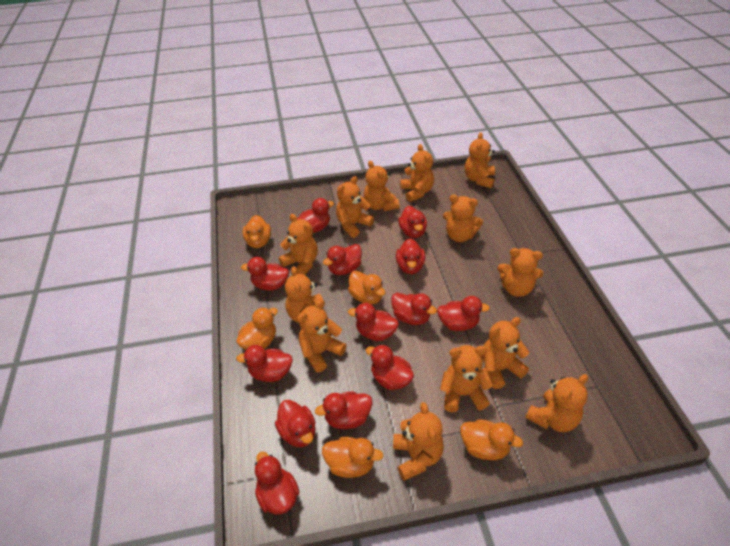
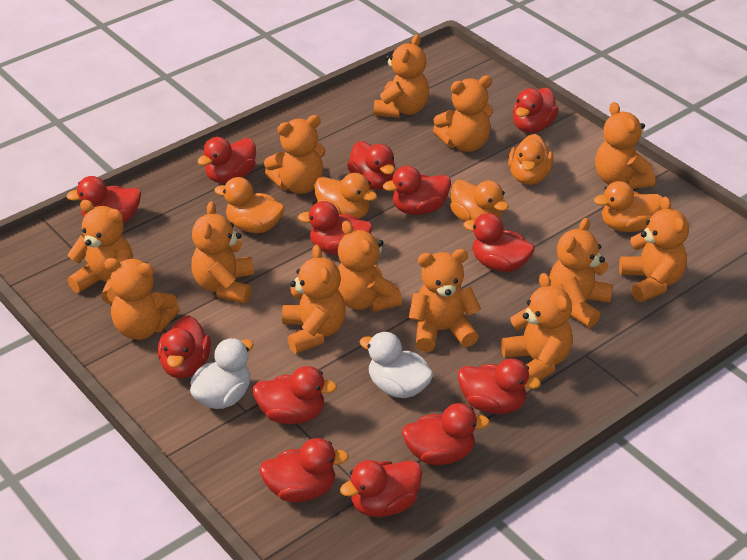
white duck: 0 -> 2

